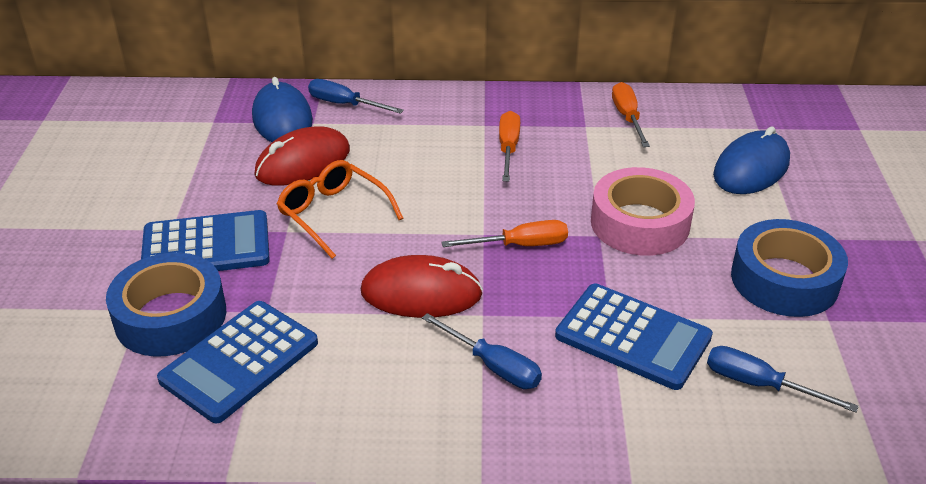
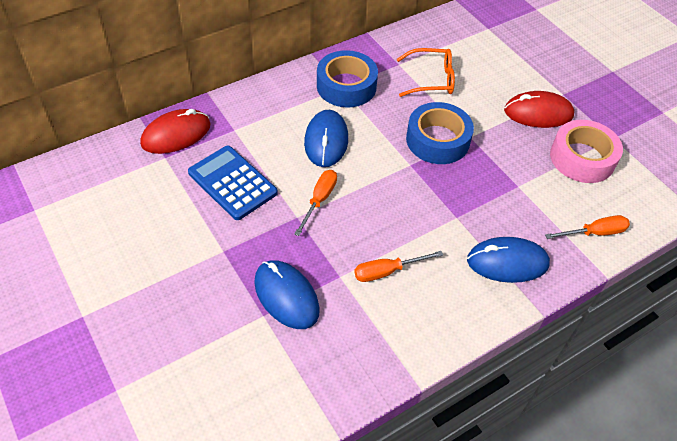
blue calculator: 3 -> 1
blue mouse: 2 -> 3
blue screwdriver: 3 -> 0

